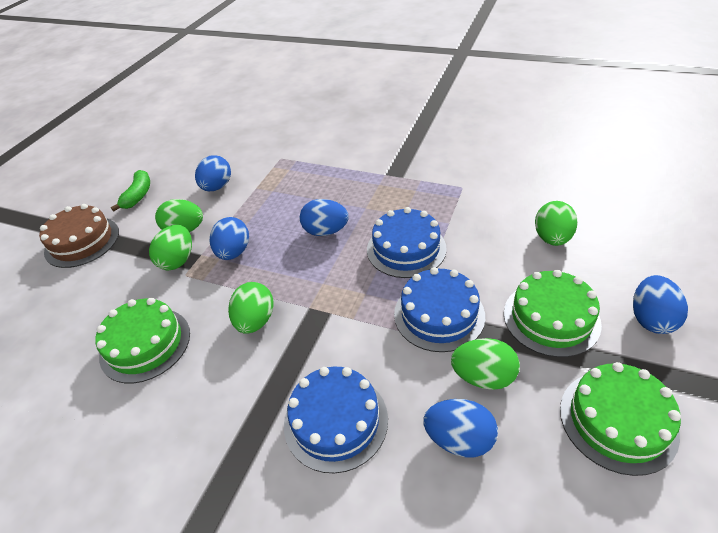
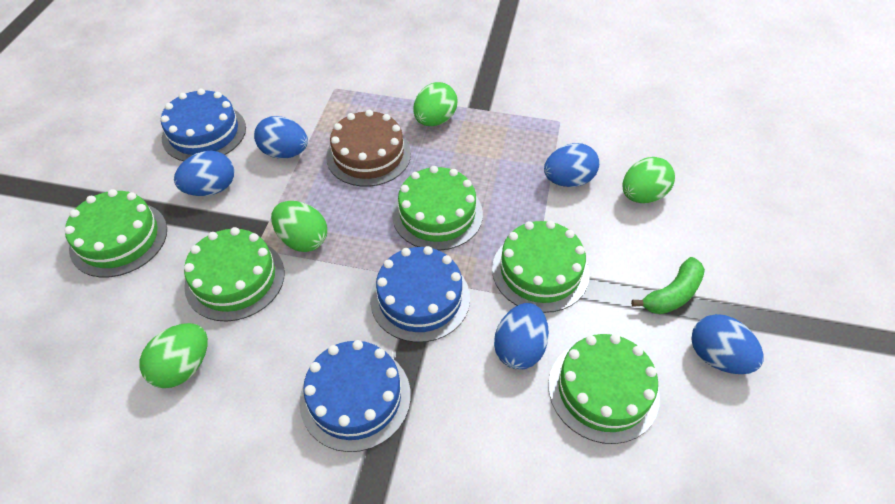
green cake: 3 -> 5
green egg: 5 -> 4

